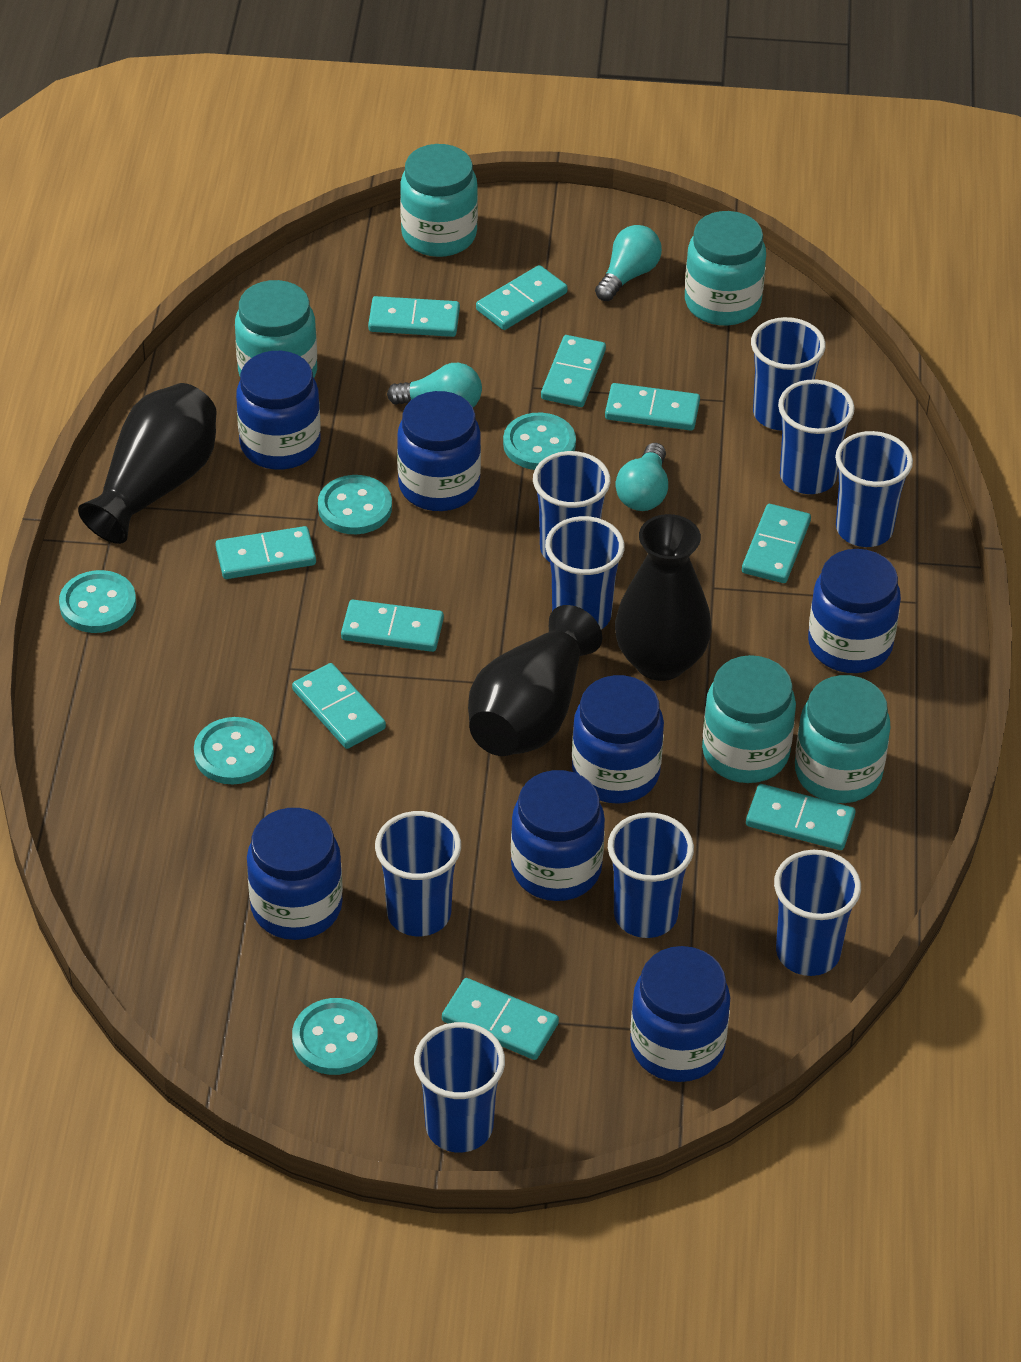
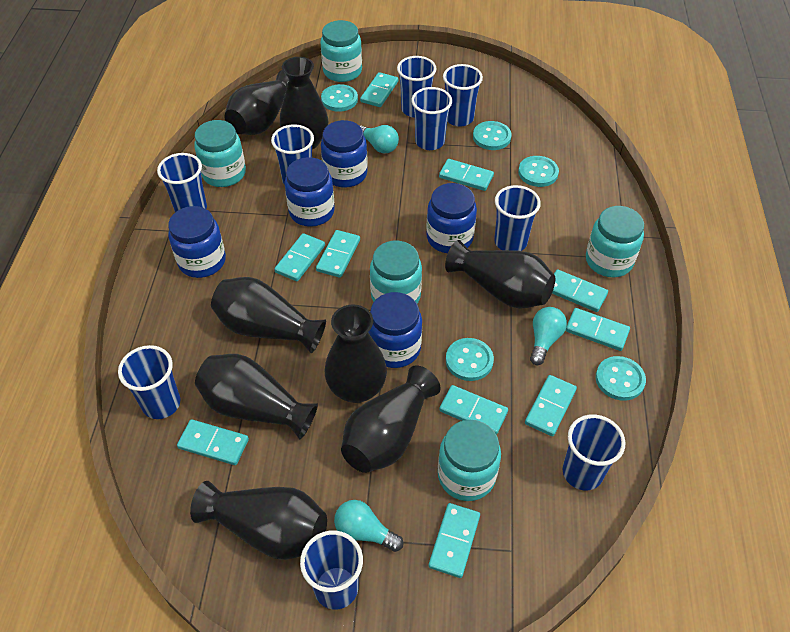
black vase: 3 -> 8
blue jar: 7 -> 5

